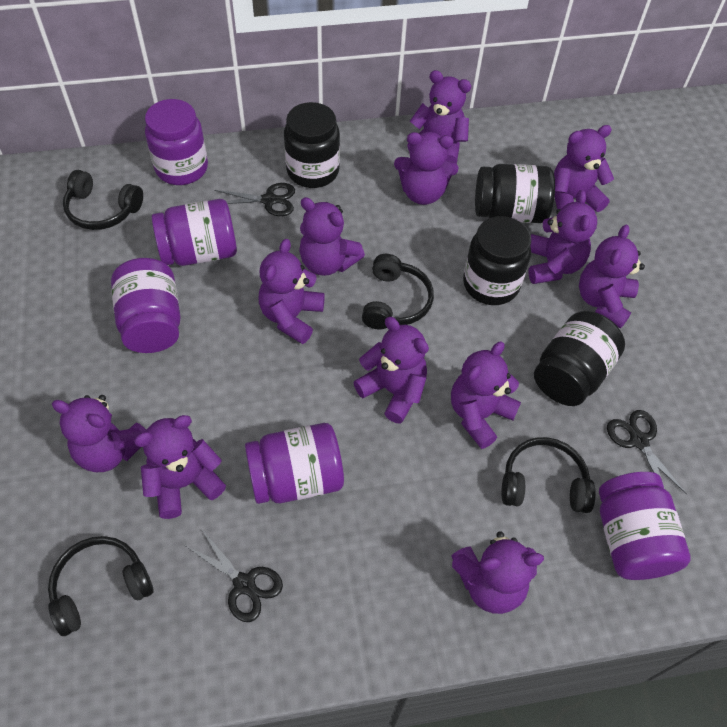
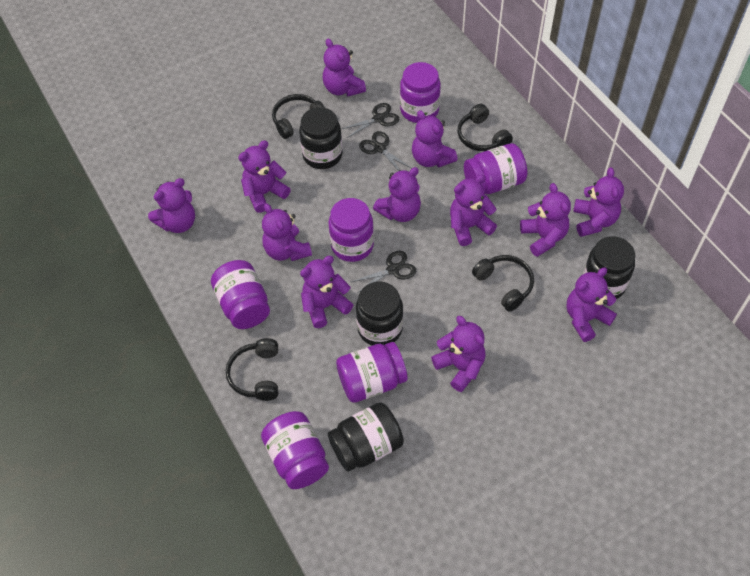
purple jar: 5 -> 6

